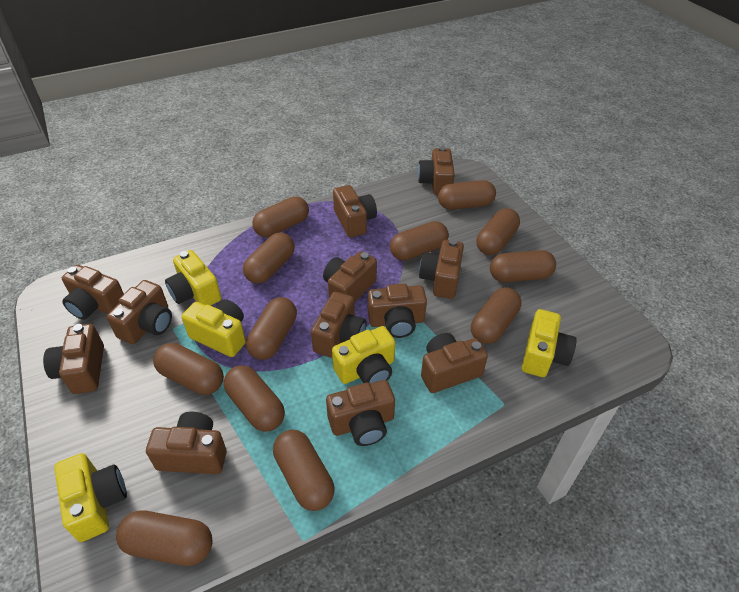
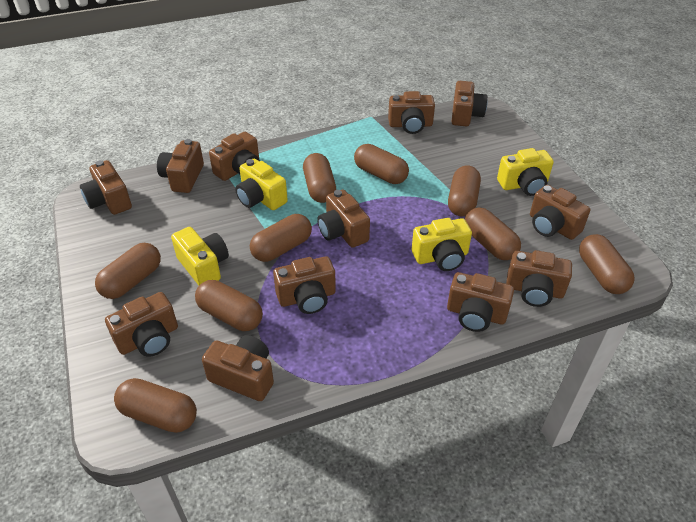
brown capsule: 12 -> 9
yellow camera: 5 -> 4

